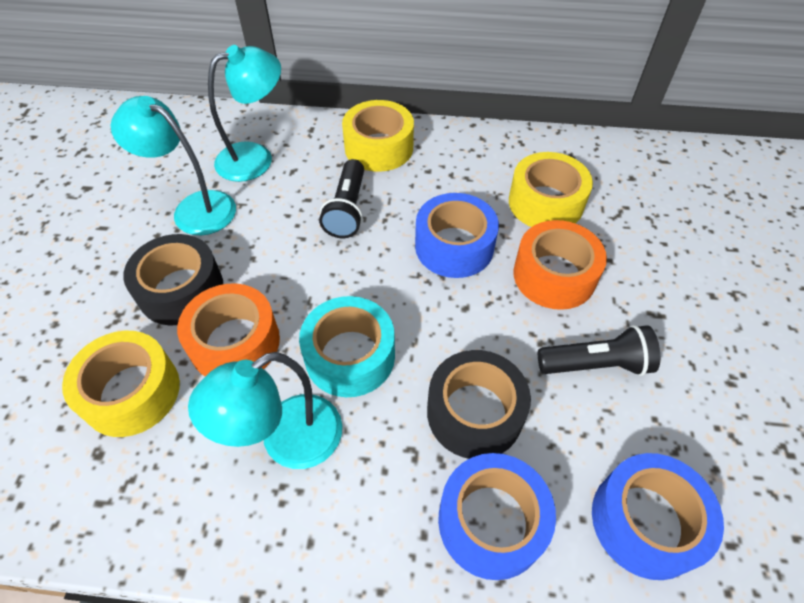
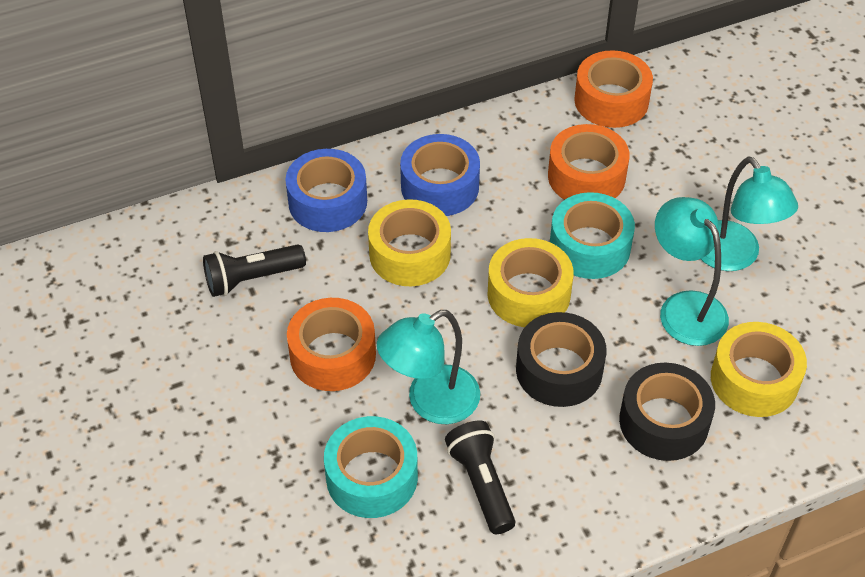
blue tape: 3 -> 2
orange tape: 2 -> 3
turquoise tape: 1 -> 2

